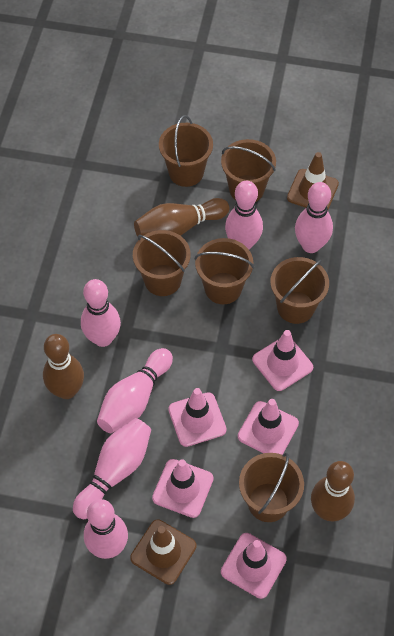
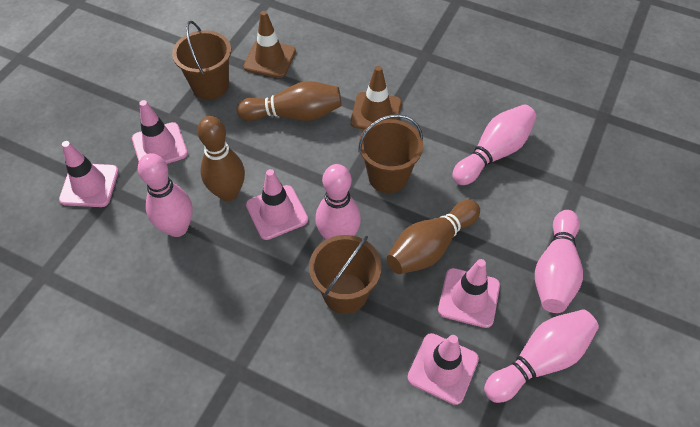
brown bucket: 6 -> 3
pink bowling pin: 6 -> 5

